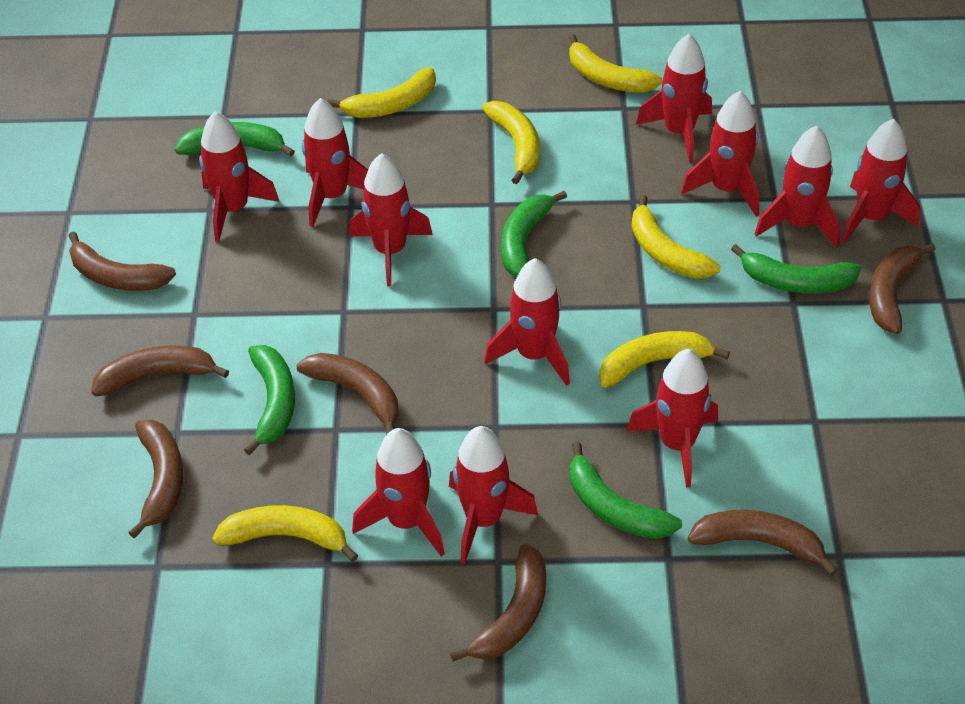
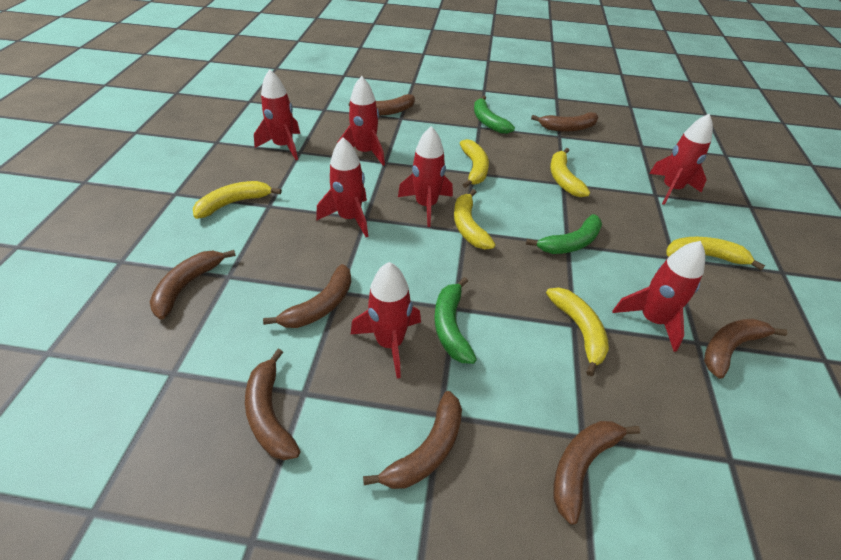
brown banana: 7 -> 8
green banana: 5 -> 3
red rocket: 11 -> 7

